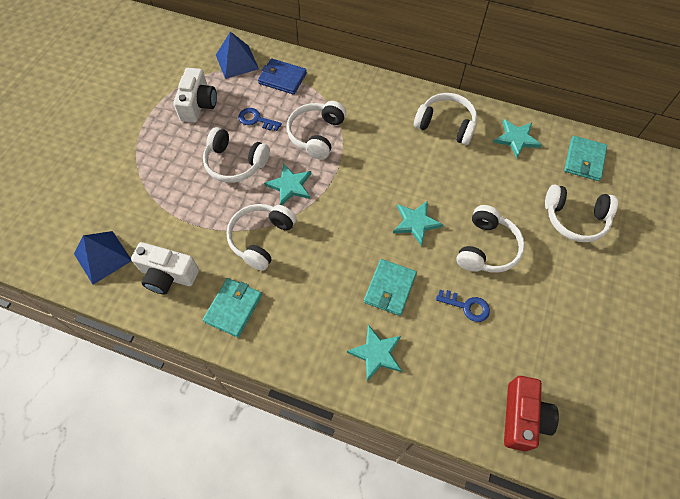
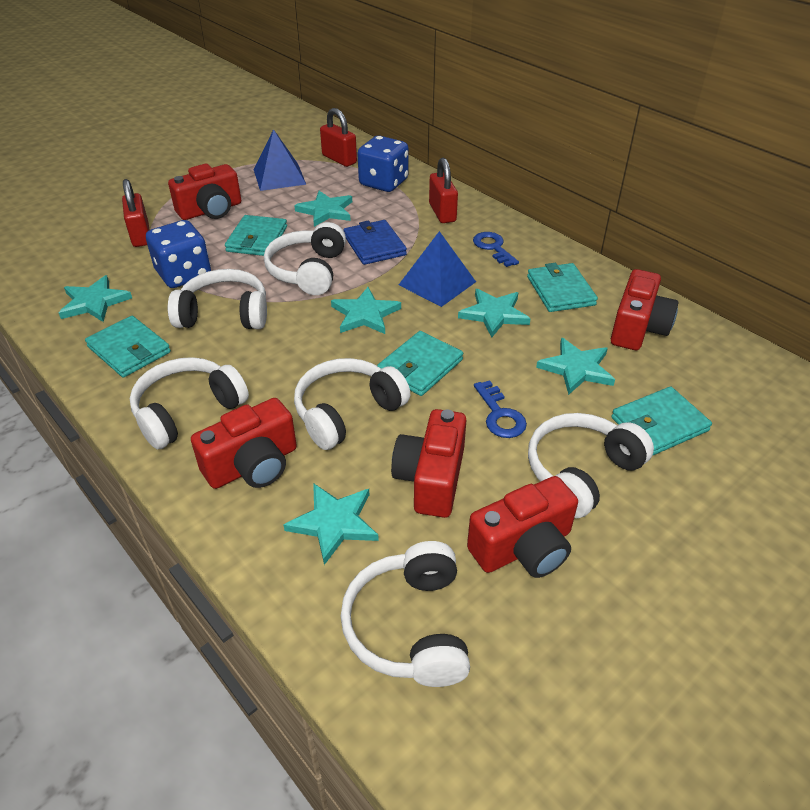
blue dice: 0 -> 2
red camera: 1 -> 5
red padlock: 0 -> 3
turquoise star: 4 -> 6
turquoise wallet: 3 -> 5
white camera: 2 -> 0

